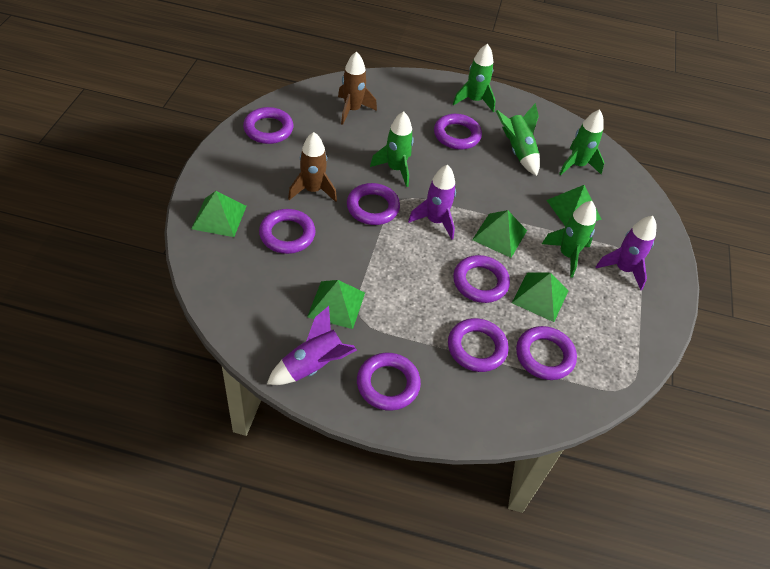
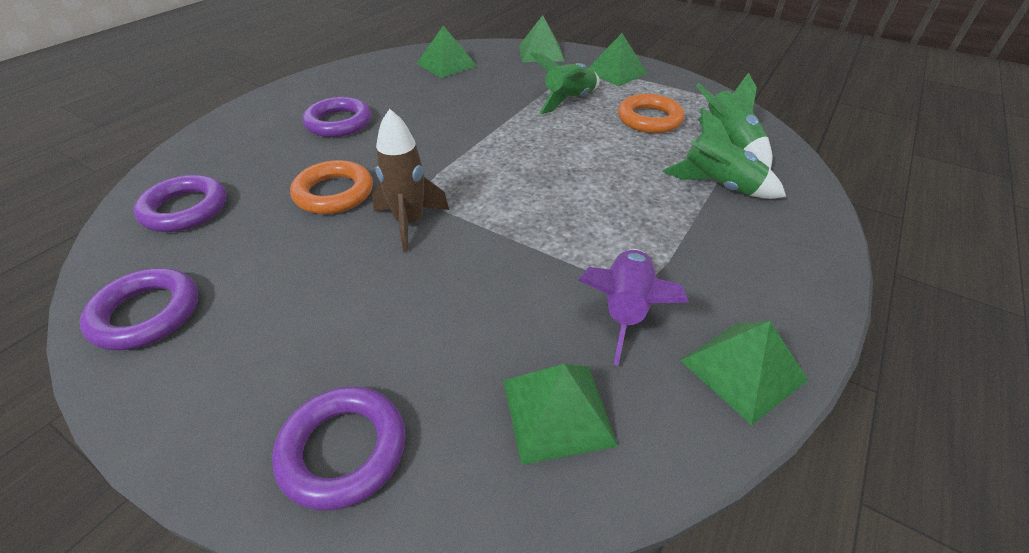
brown rocket: 2 -> 1
green rocket: 5 -> 3
orange ring: 0 -> 2
purple ring: 8 -> 4
purple rocket: 3 -> 1

